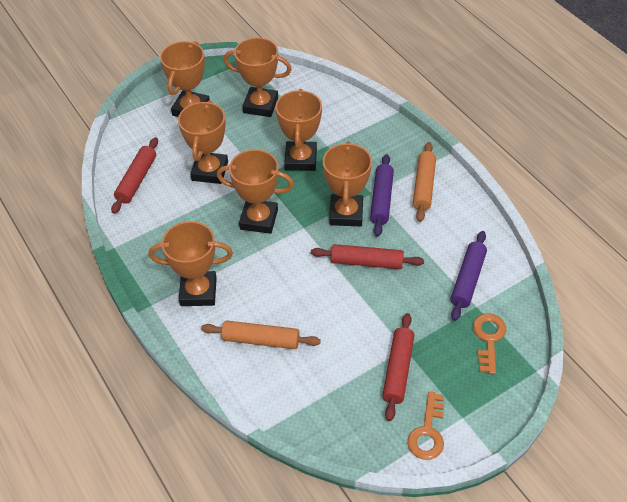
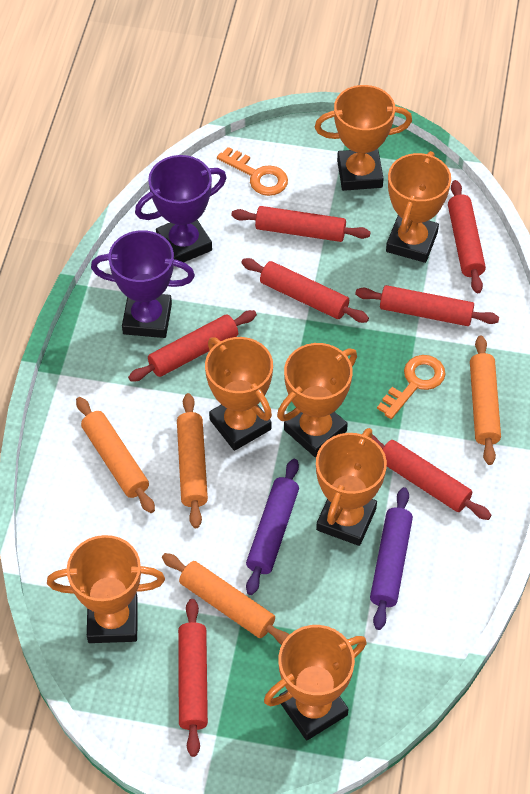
orange rolling pin: 2 -> 4
purple trophy: 0 -> 2
red rolling pin: 3 -> 7

